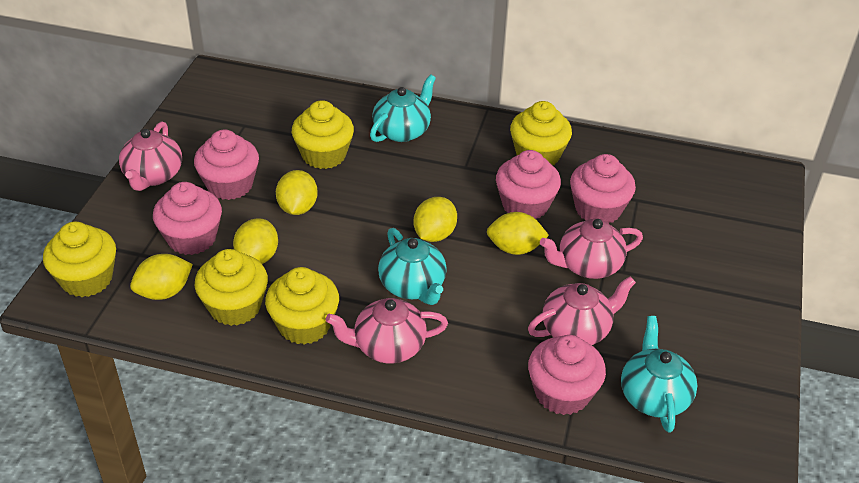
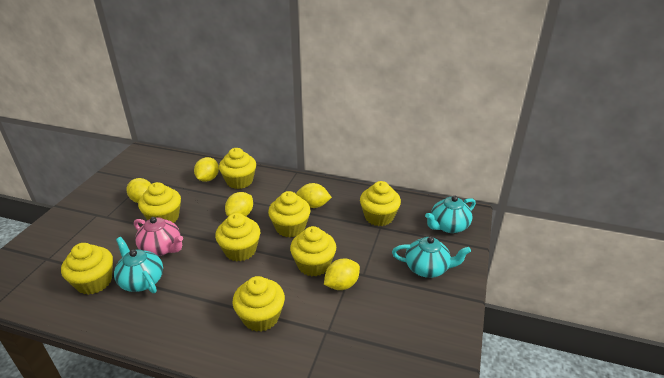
pink cupcake: 5 -> 0
pink teapot: 4 -> 1
yellow cupcake: 5 -> 8

